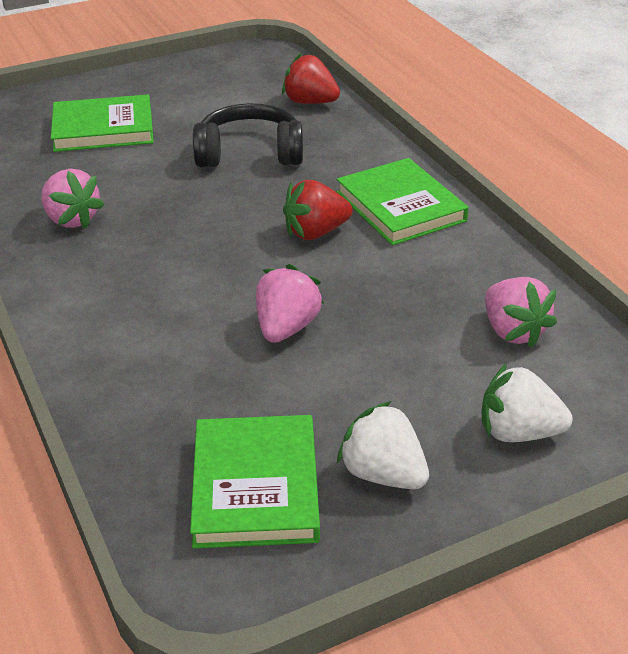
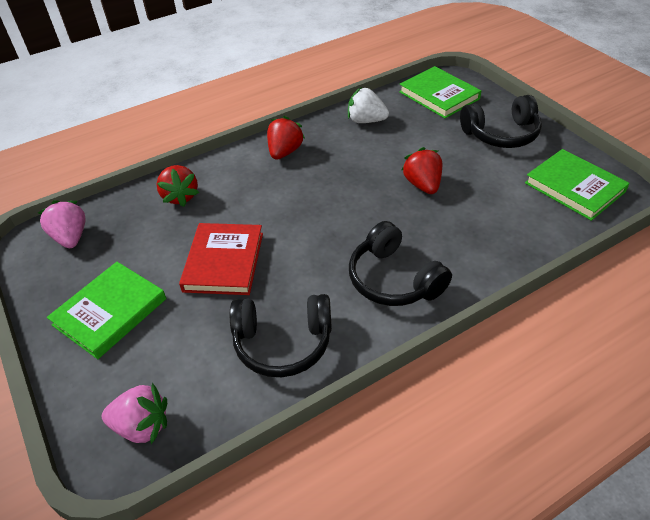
black headphones: 1 -> 3
pink strawberry: 3 -> 2
red book: 0 -> 1
red strawberry: 2 -> 3
white strawberry: 2 -> 1

